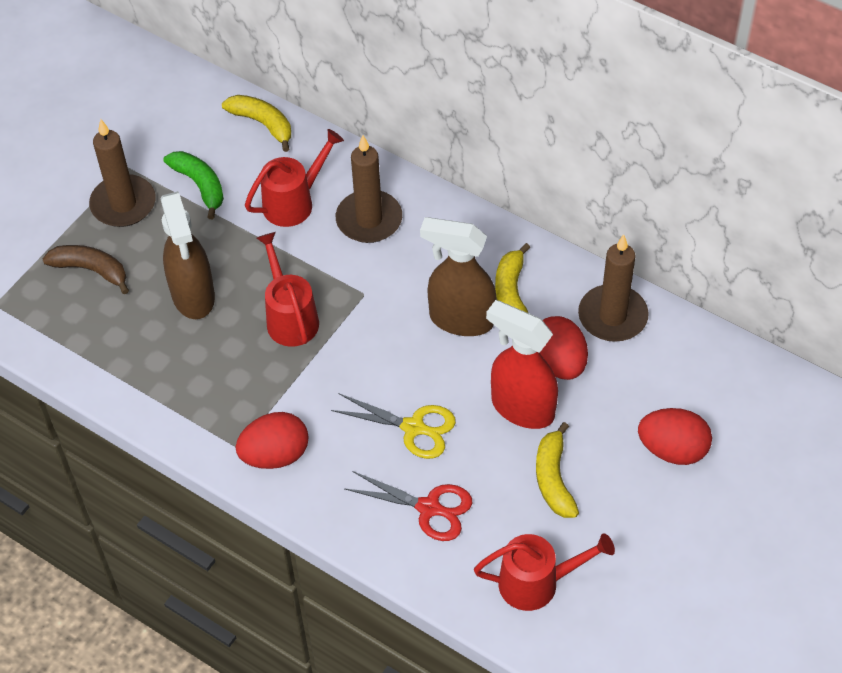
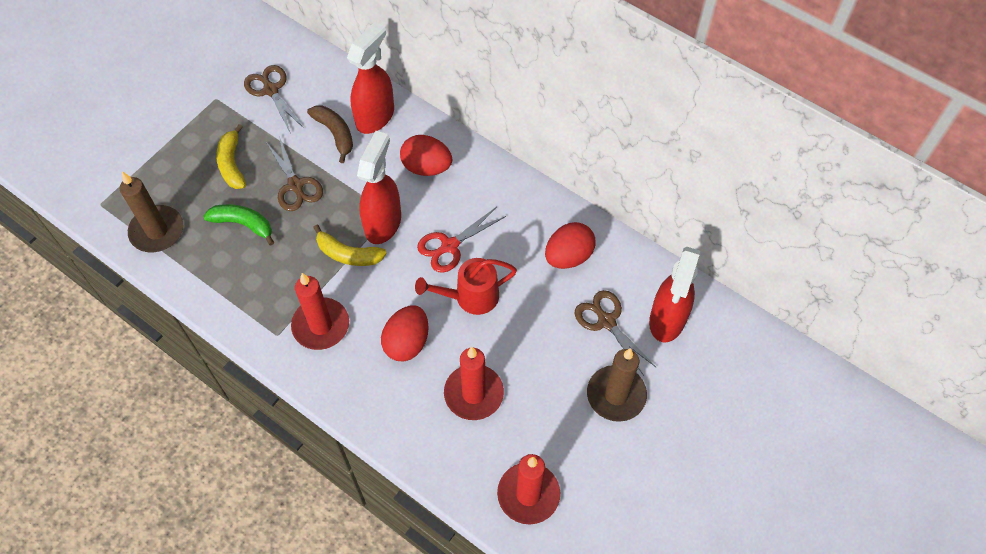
brown candle: 3 -> 2
brown scissors: 0 -> 3
brown spray bottle: 2 -> 0
red candle: 0 -> 3
red spray bottle: 1 -> 3
red watering can: 3 -> 1
yellow banana: 3 -> 2
yellow scissors: 1 -> 0

